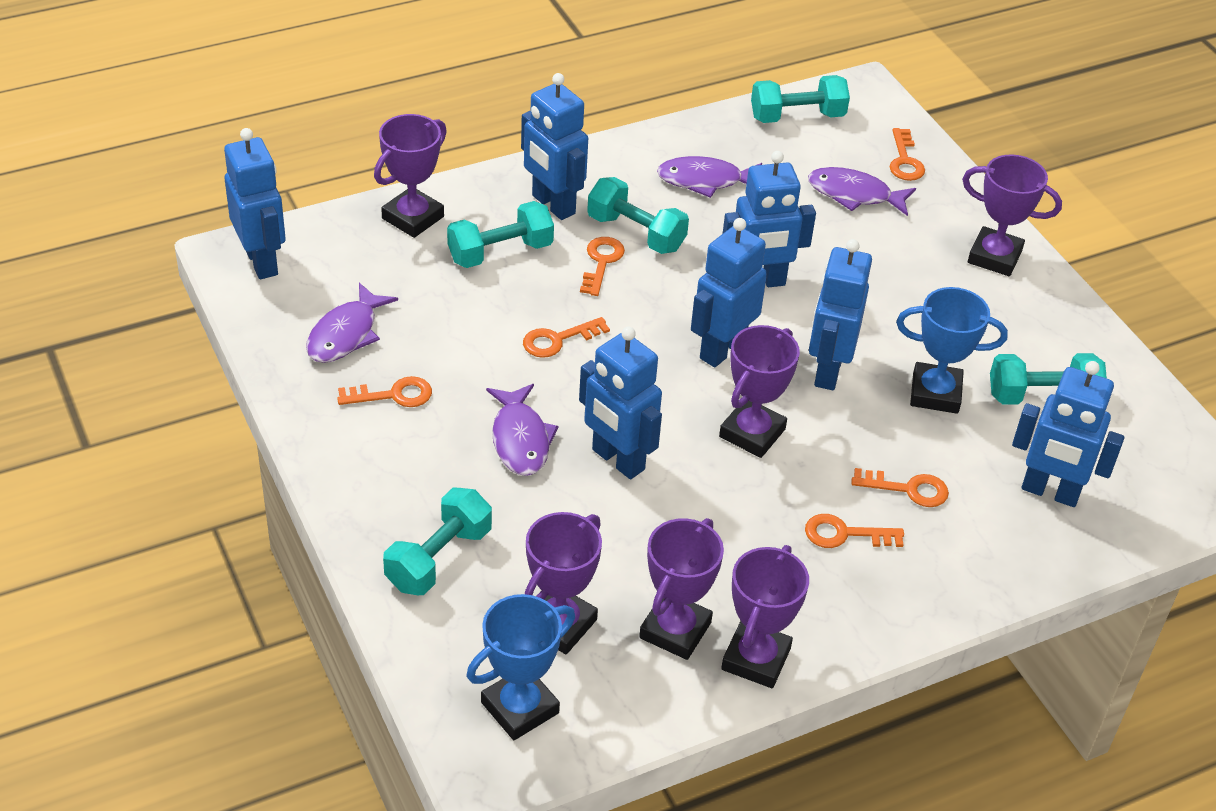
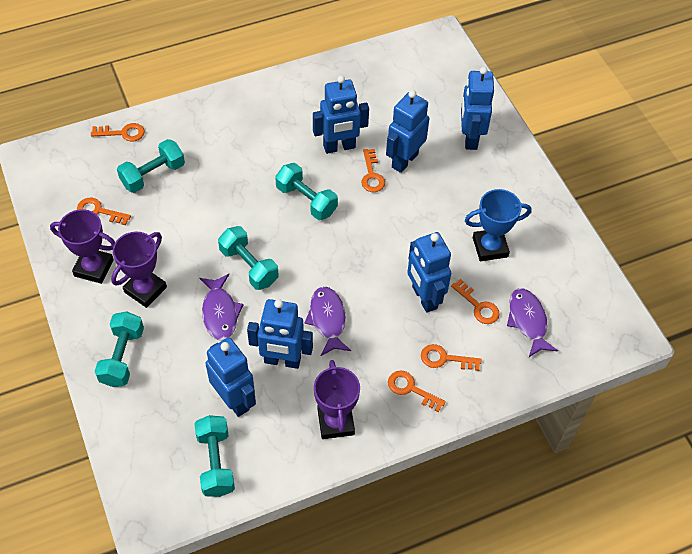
blue robot: 7 -> 6
blue trophy: 2 -> 1
purple fish: 4 -> 3
purple trophy: 6 -> 3

